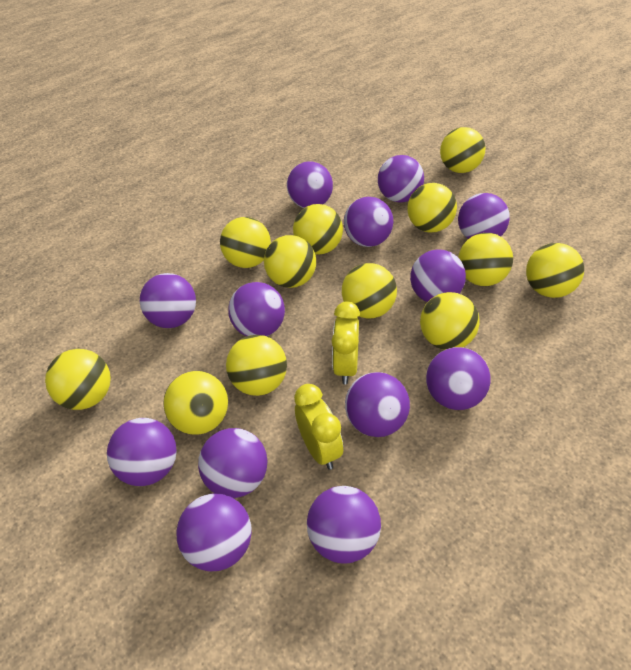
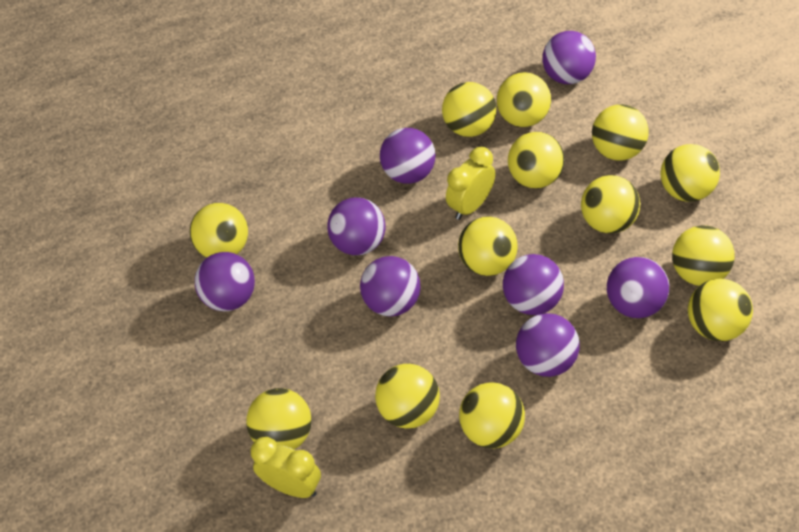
purple ball: 13 -> 8
yellow ball: 12 -> 13

